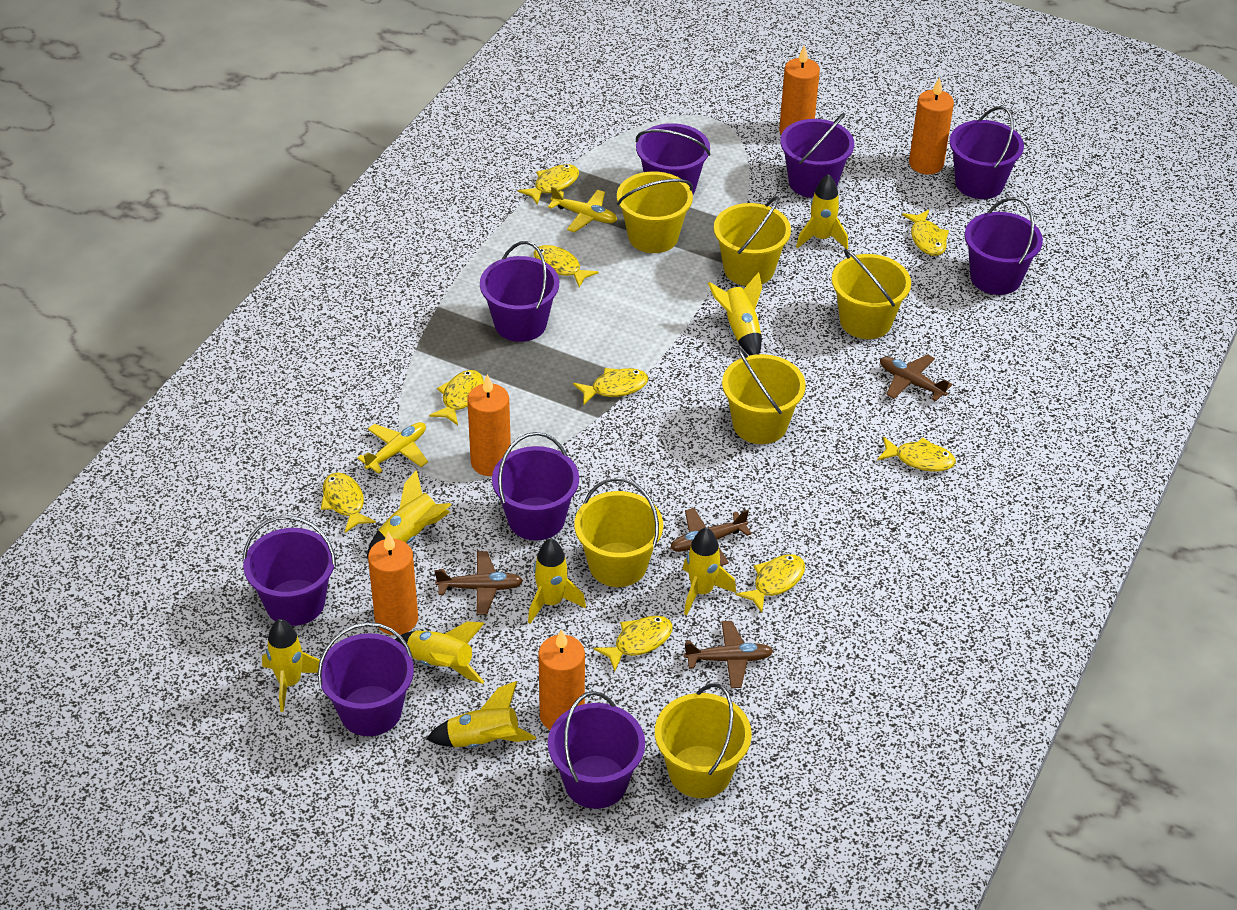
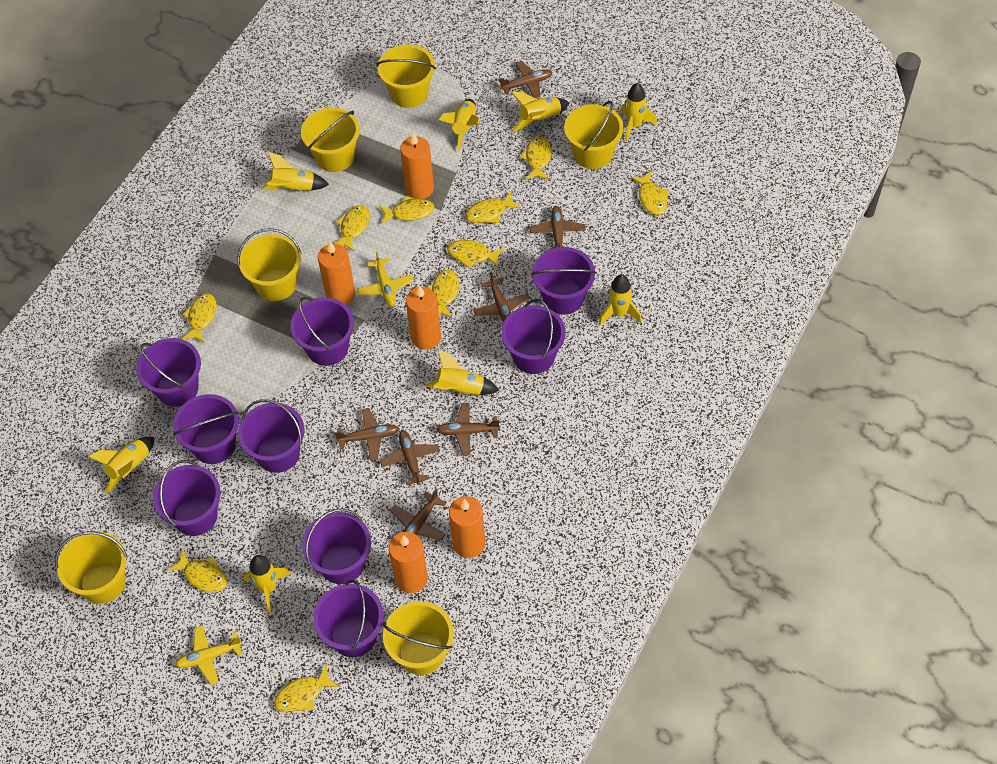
brown plane: 4 -> 7
yellow fish: 9 -> 10

